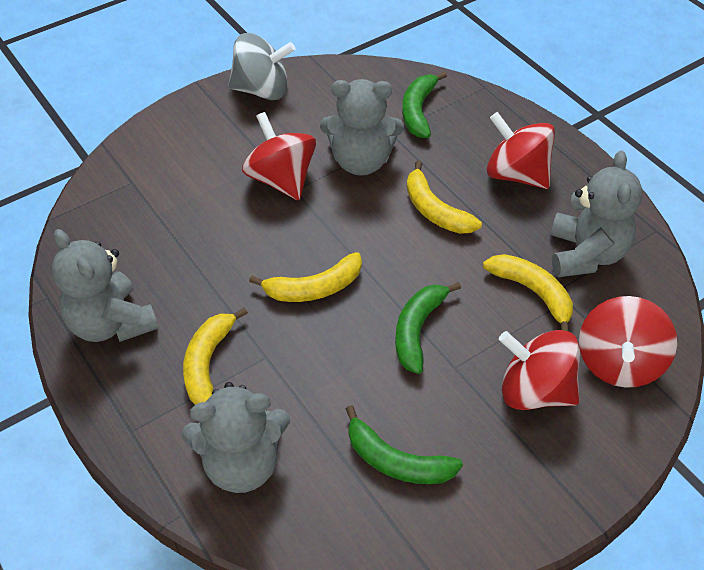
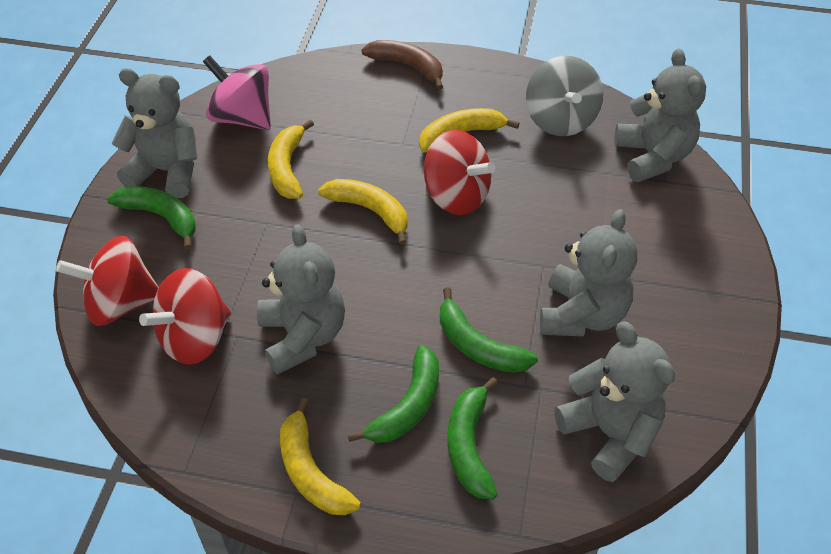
brown banana: 0 -> 1
green banana: 3 -> 4
grey teddy bear: 4 -> 5
pink spinning top: 0 -> 1
red spinning top: 4 -> 3

